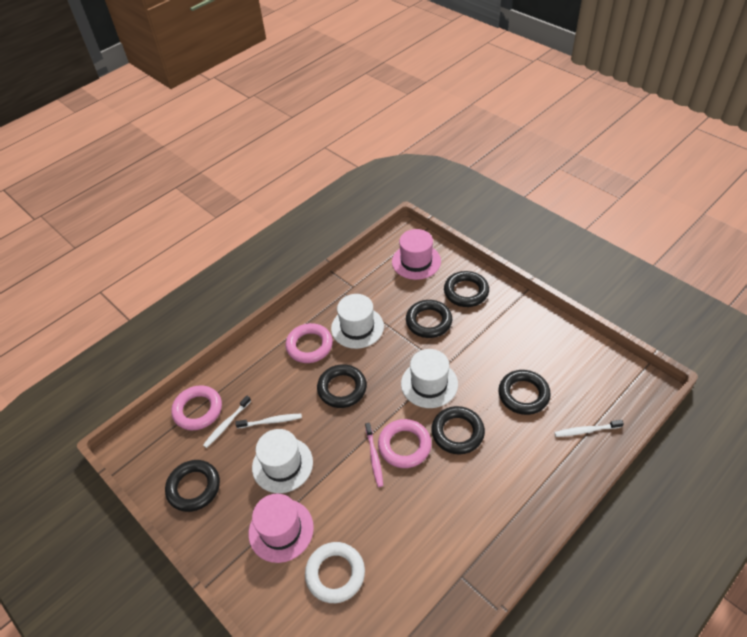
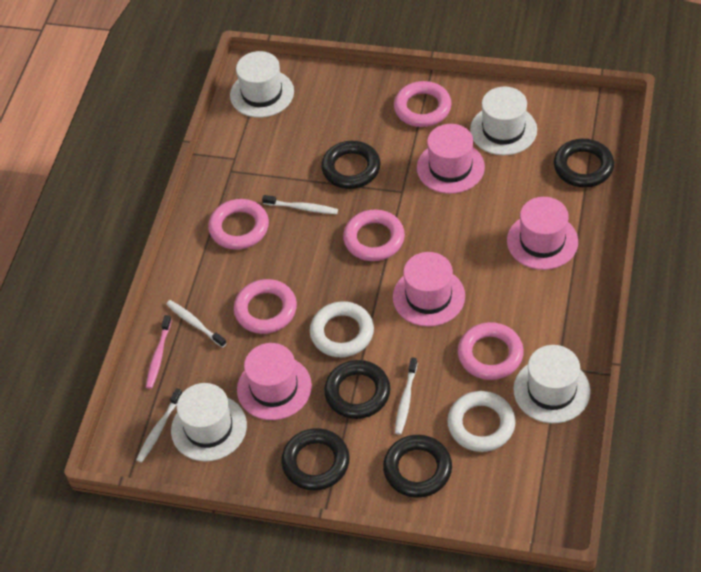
black ring: 6 -> 5
pink hat: 2 -> 4
pink ring: 3 -> 5
white hat: 3 -> 4
white ring: 1 -> 2
white toothbrush: 3 -> 4

